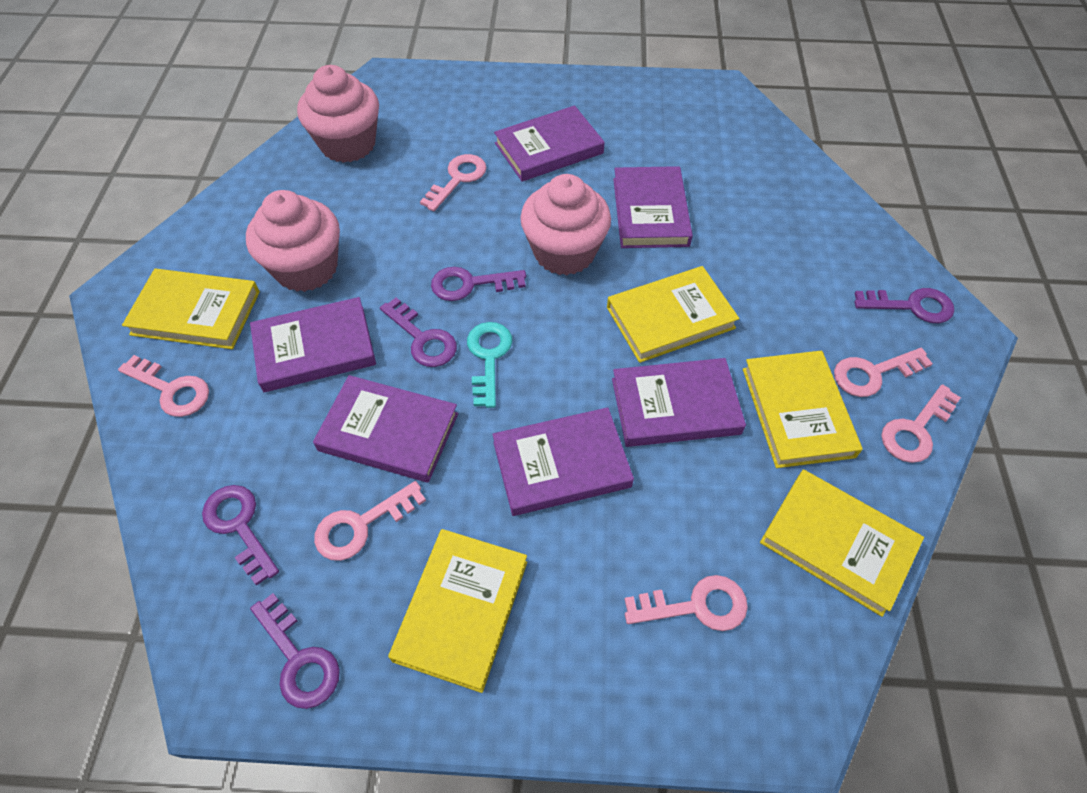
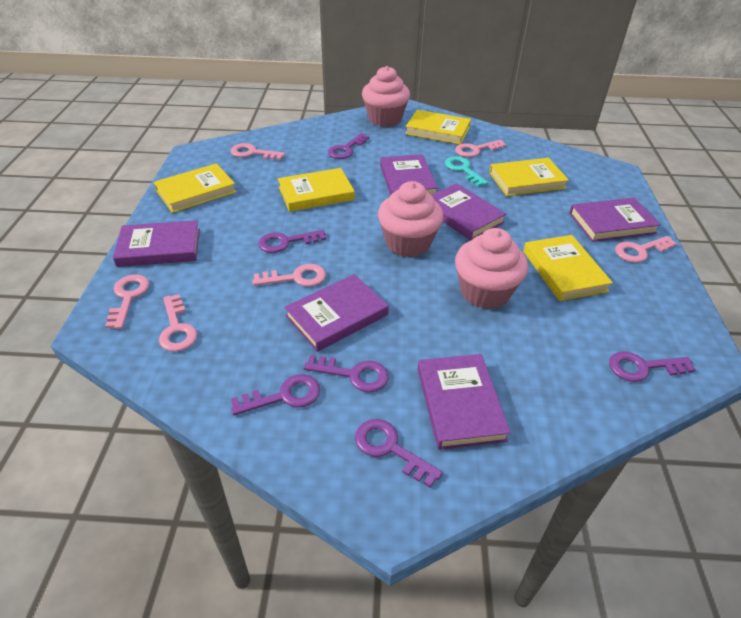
purple key: 5 -> 6

